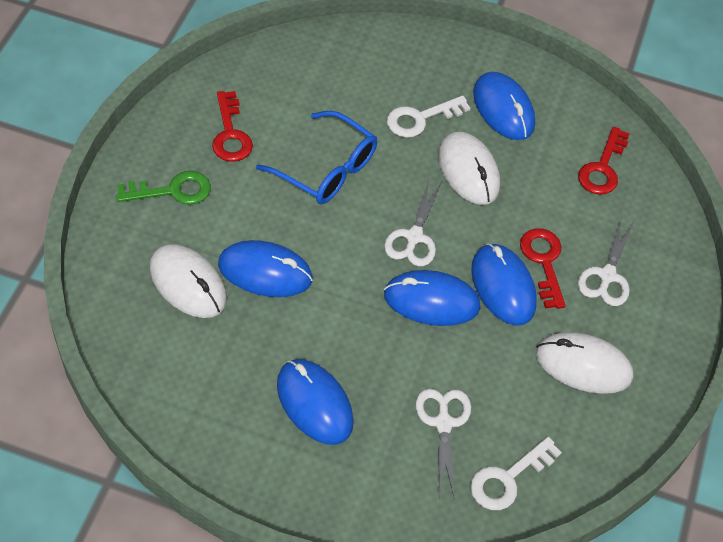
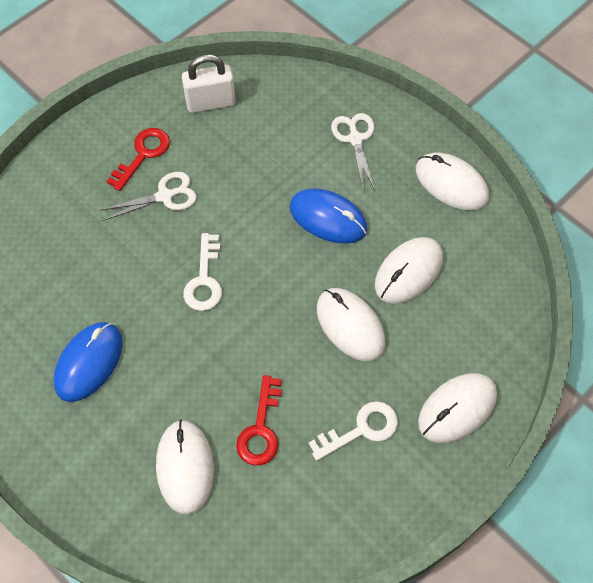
blue glasses: 1 -> 0
blue mouse: 5 -> 2
green key: 1 -> 0
red key: 3 -> 2
white mouse: 3 -> 5
white padlock: 0 -> 1
white scissors: 3 -> 2

